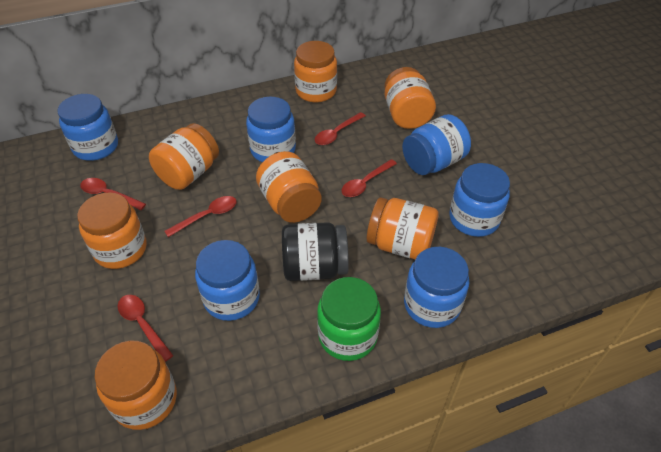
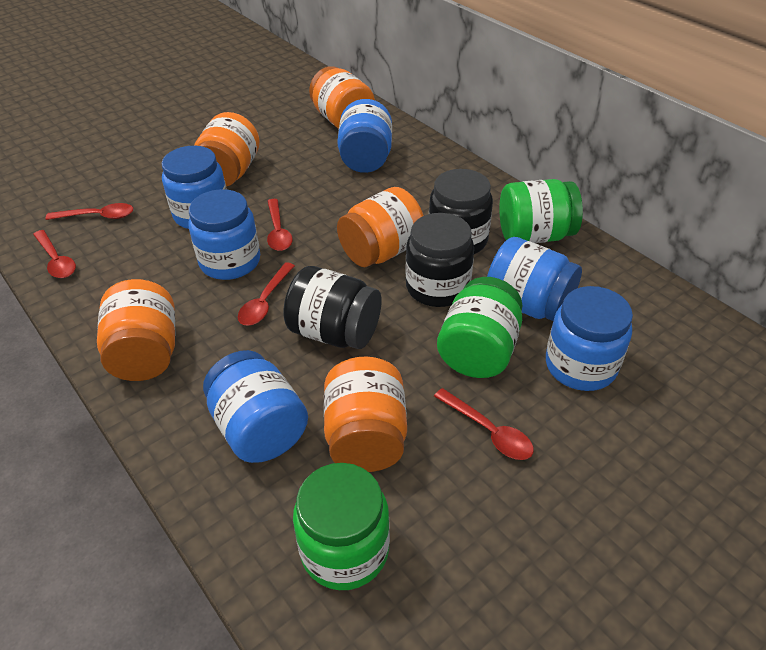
black jar: 1 -> 3
green jar: 1 -> 3
orange jar: 7 -> 5

